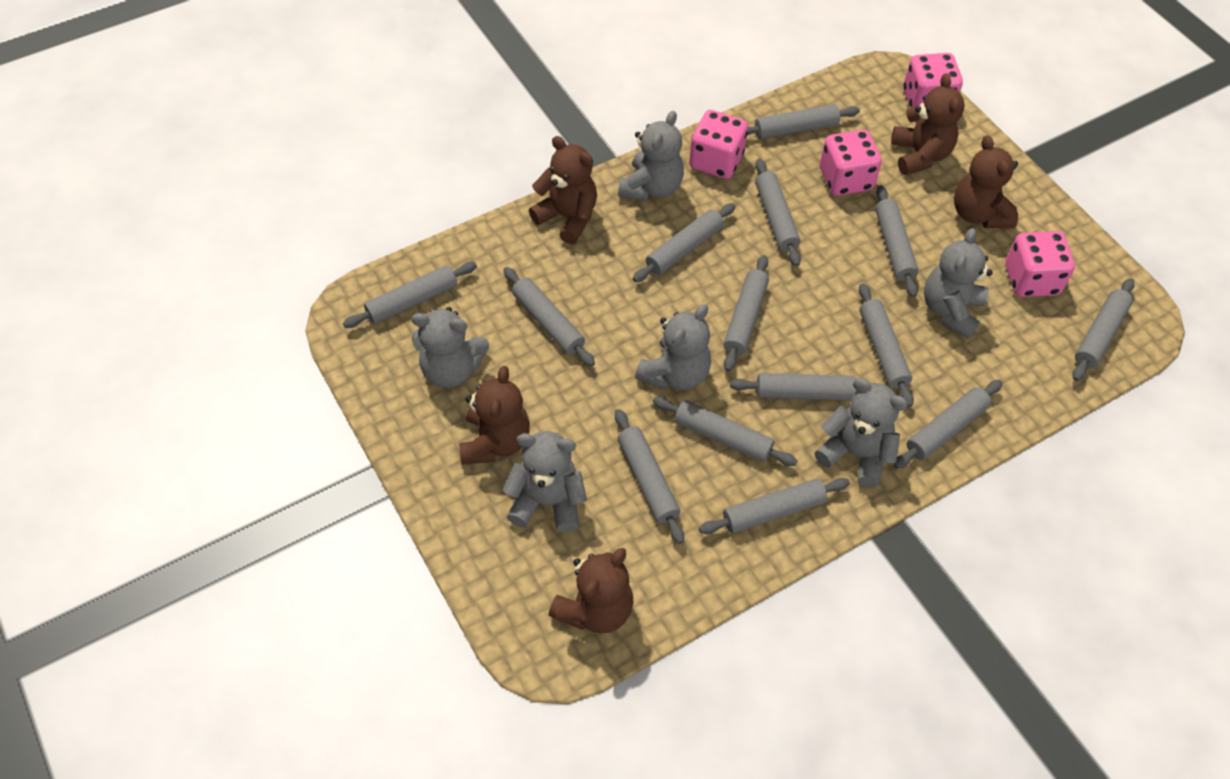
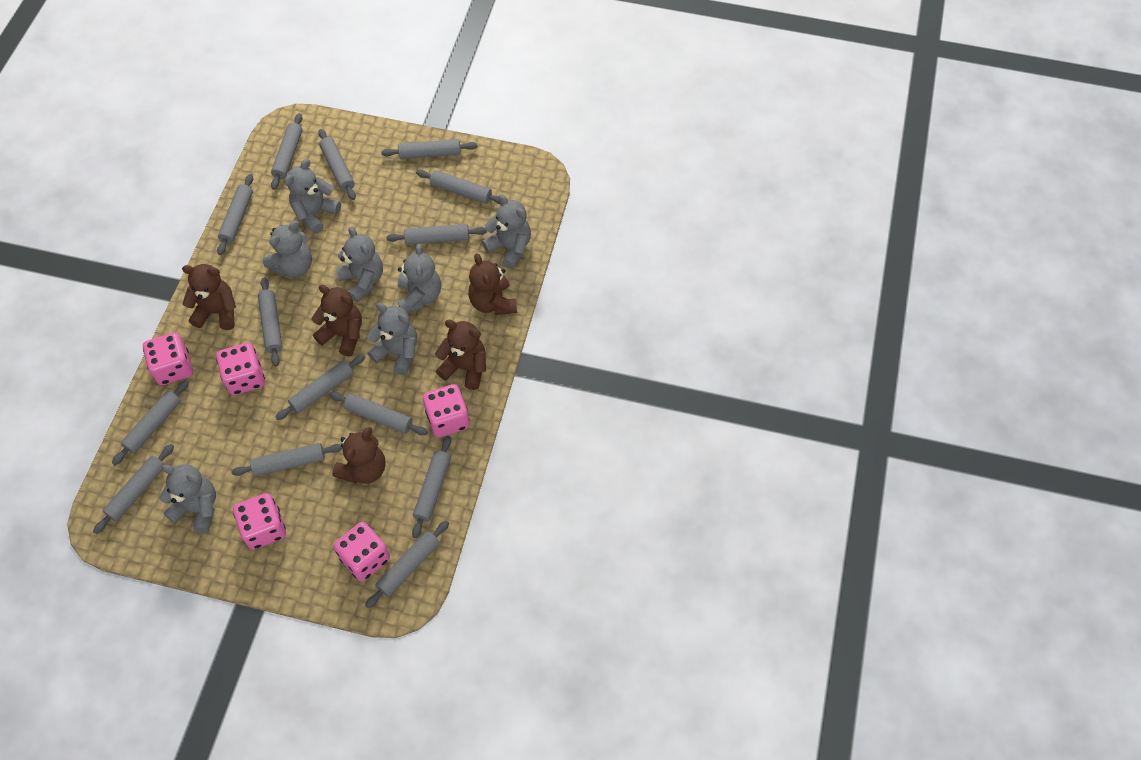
grey teddy bear: 6 -> 7
pink dice: 4 -> 5

